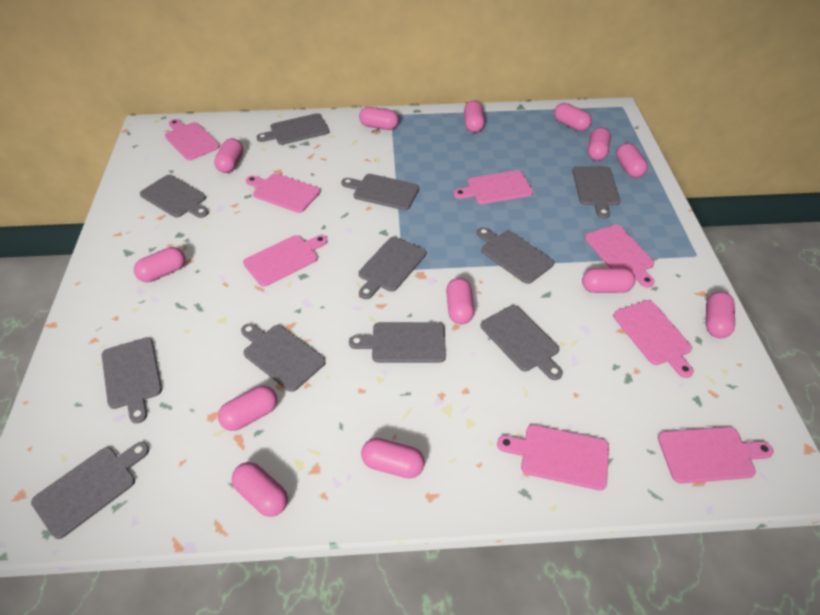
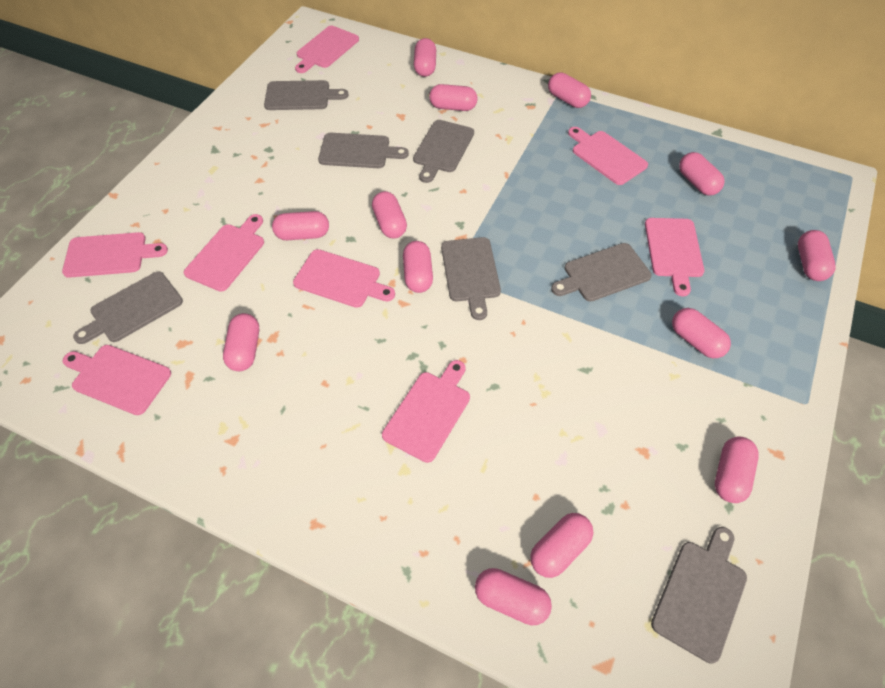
grey cutting board: 11 -> 7

